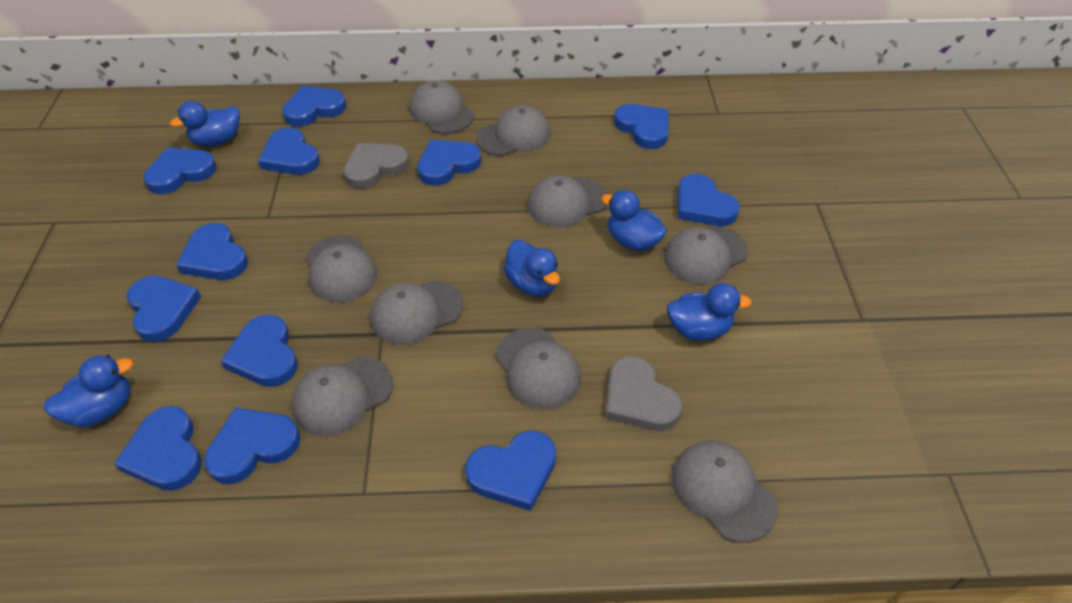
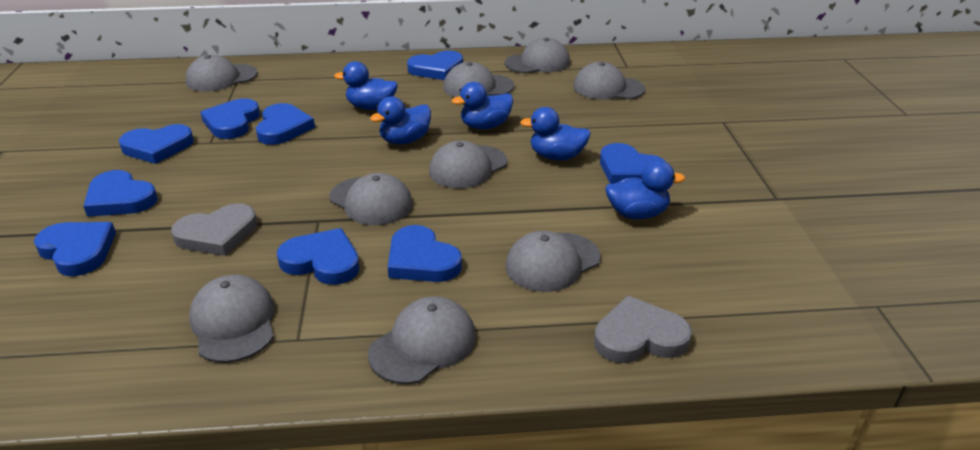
blue heart: 12 -> 9

